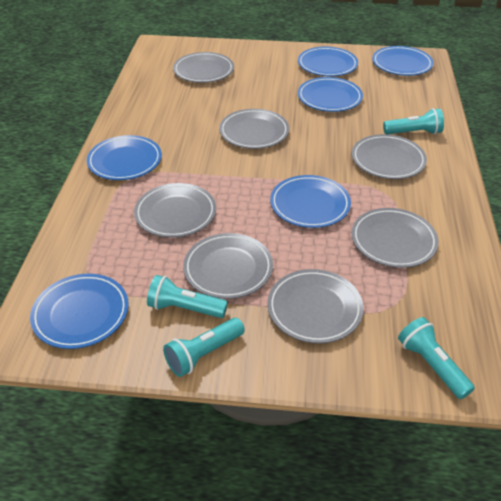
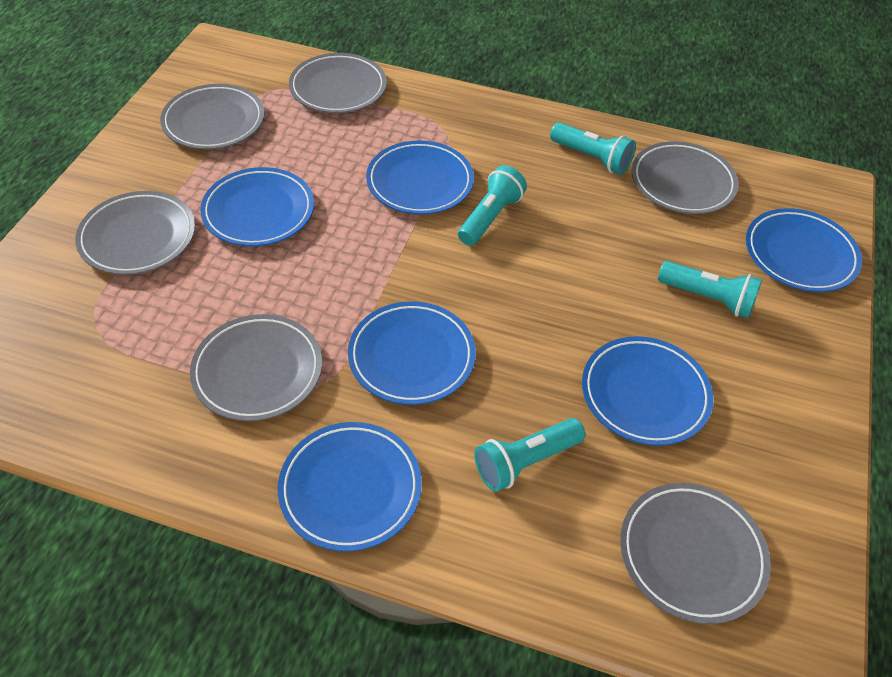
grey plate: 7 -> 6

